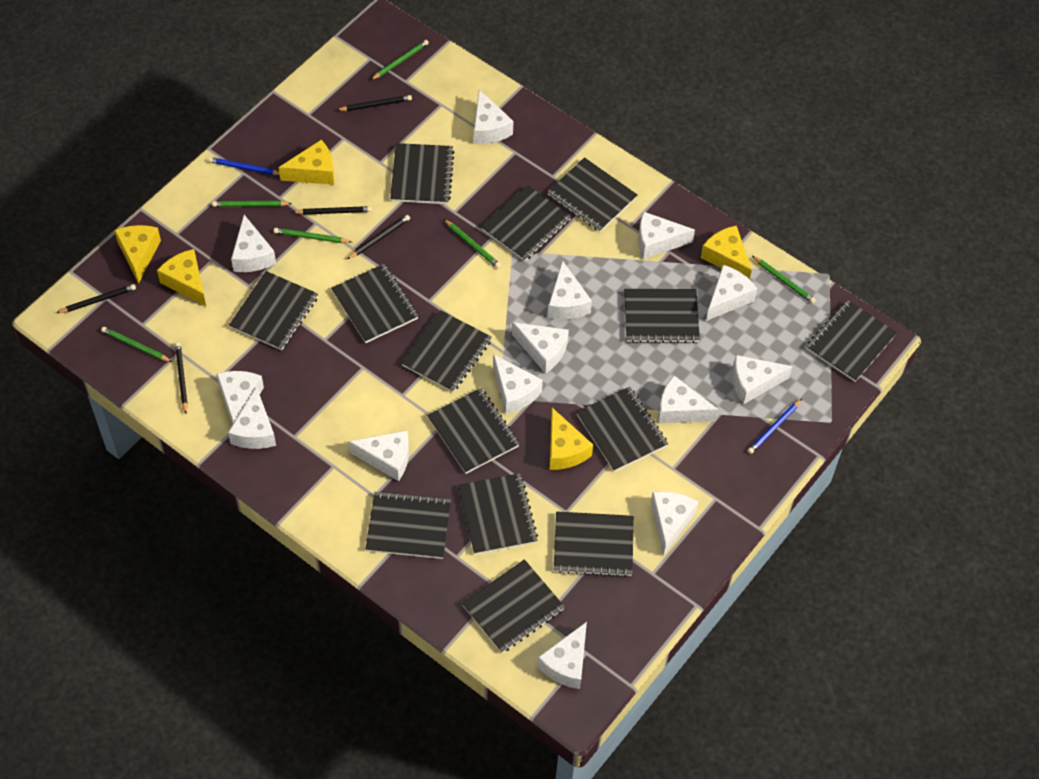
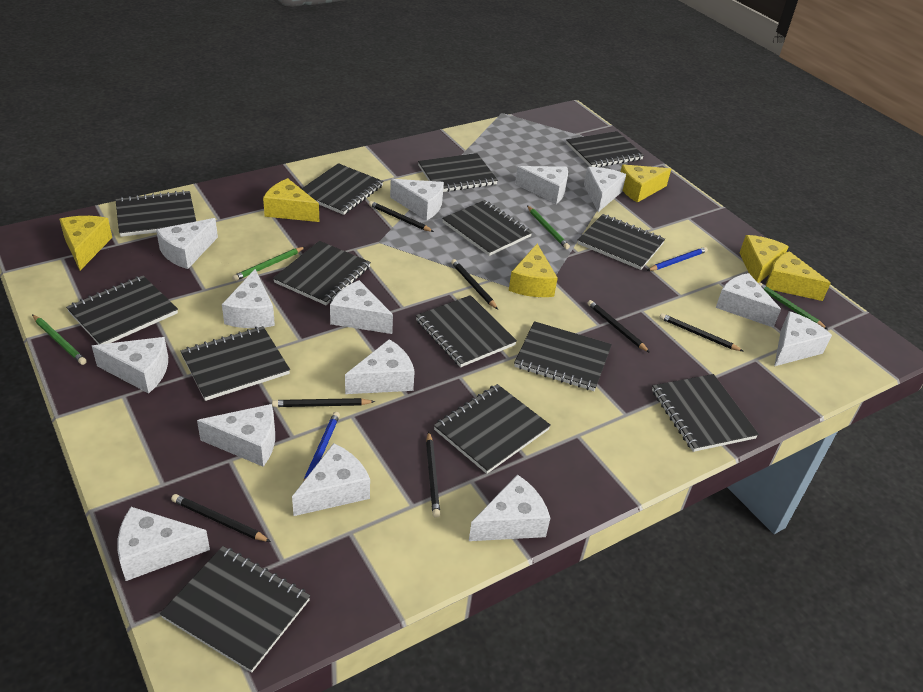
black pencil: 5 -> 7
green pencil: 6 -> 4
yellow cheese: 5 -> 6

